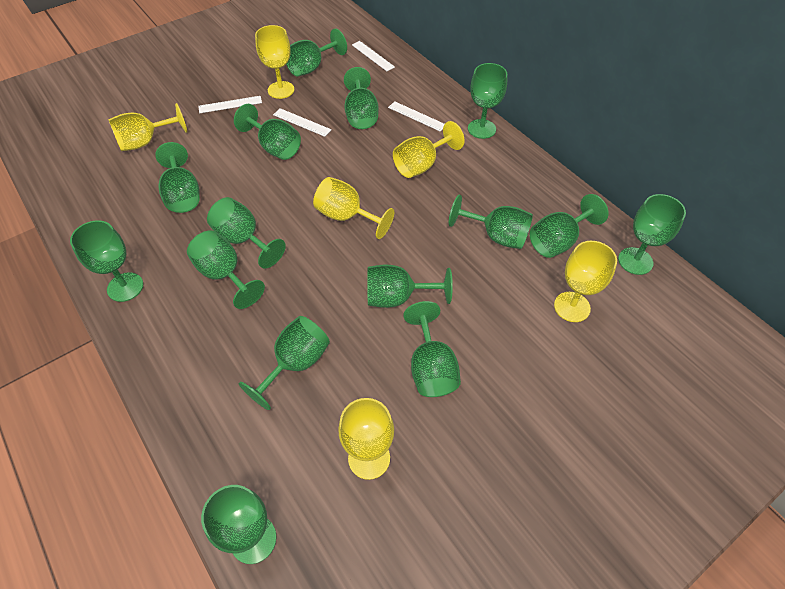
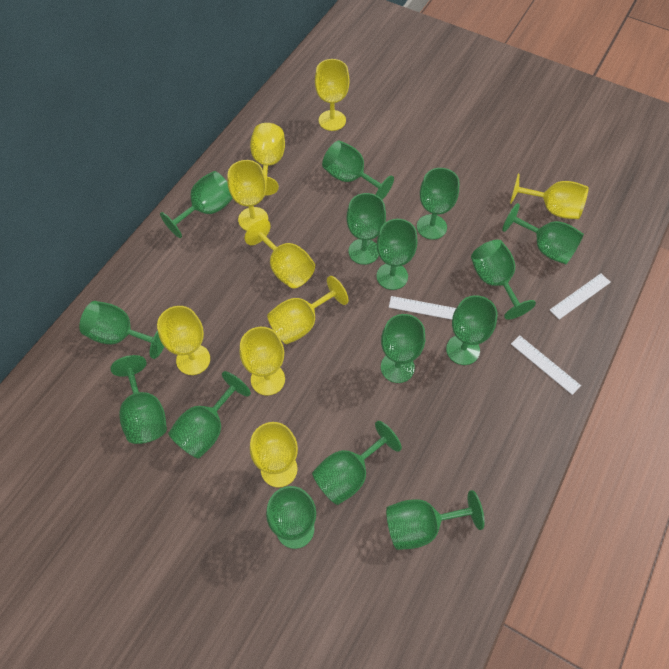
white ruler: 4 -> 3
yellow goblet: 6 -> 9

